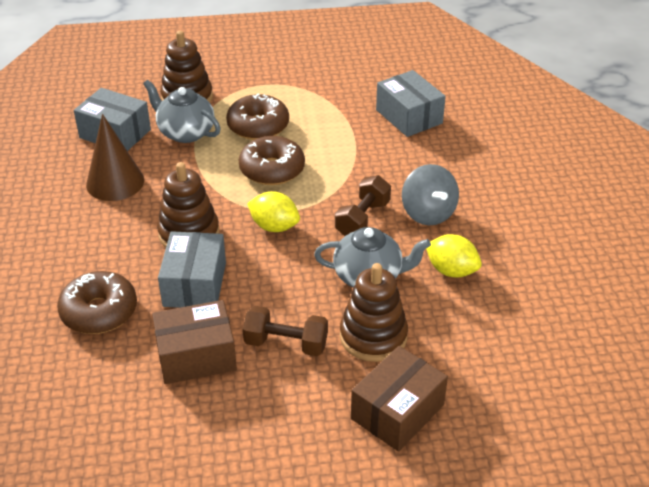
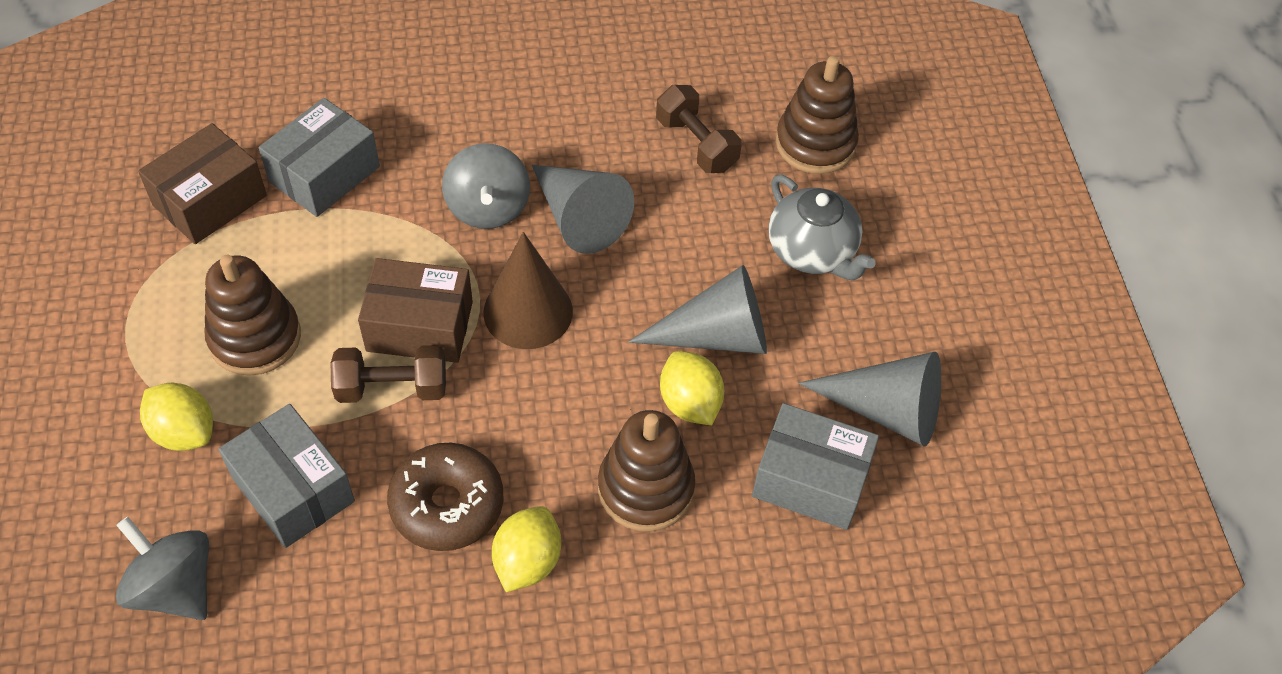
brown donut: 3 -> 1
grey cone: 0 -> 3
grey spinning top: 1 -> 2
grey teapot: 2 -> 1
yellow lemon: 2 -> 3

